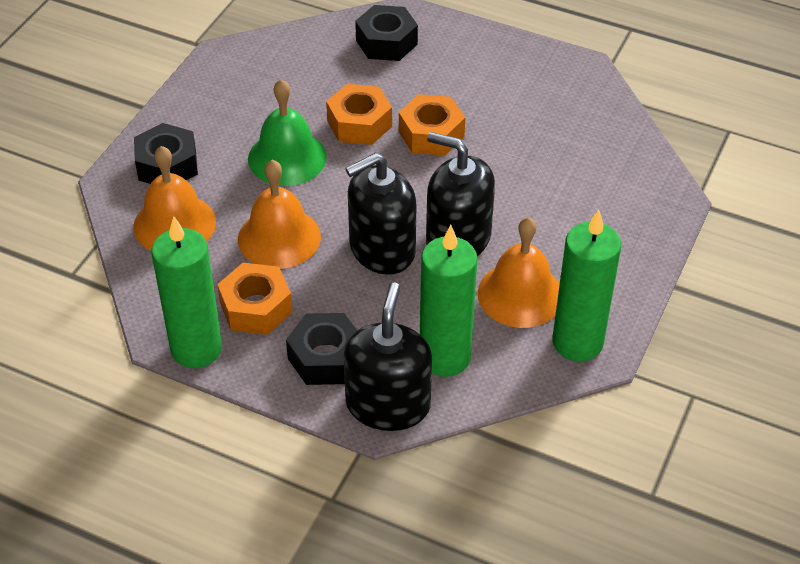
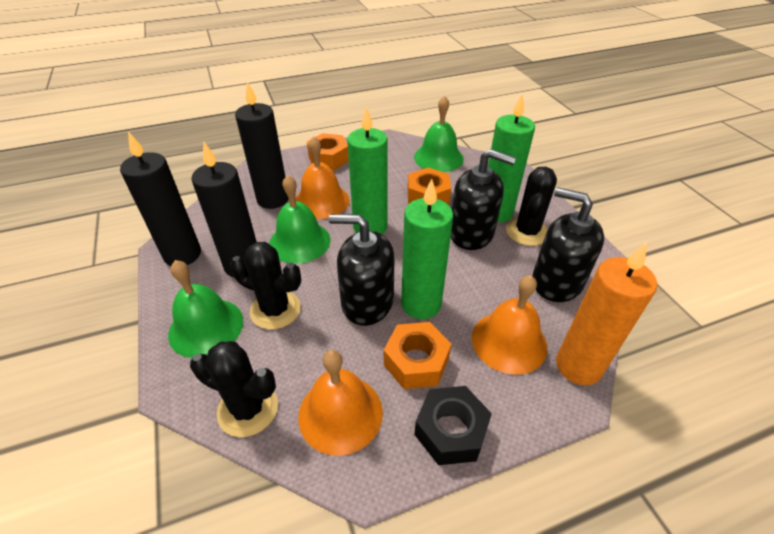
black cactus: 0 -> 3
black candle: 0 -> 3
black nut: 3 -> 1
green bell: 1 -> 3
orange candle: 0 -> 1

